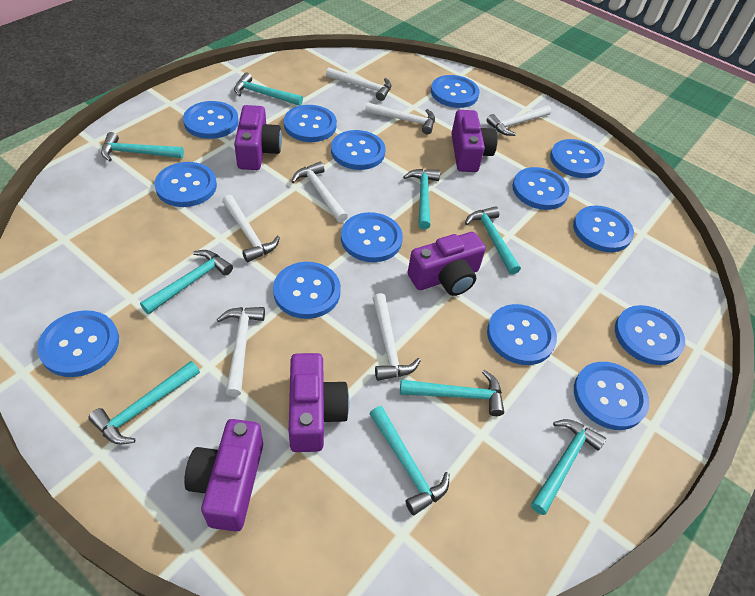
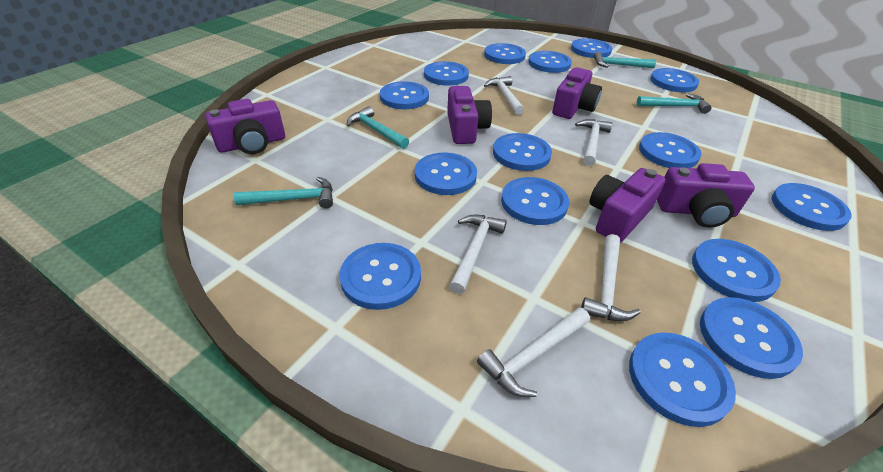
blue button: 14 -> 15
turquoise hammer: 9 -> 4
white hammer: 7 -> 5

